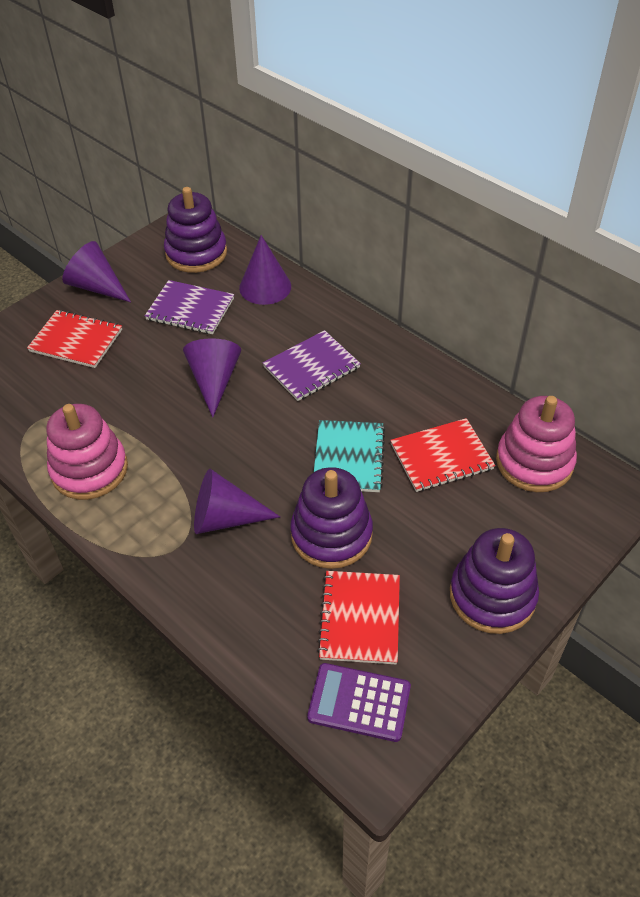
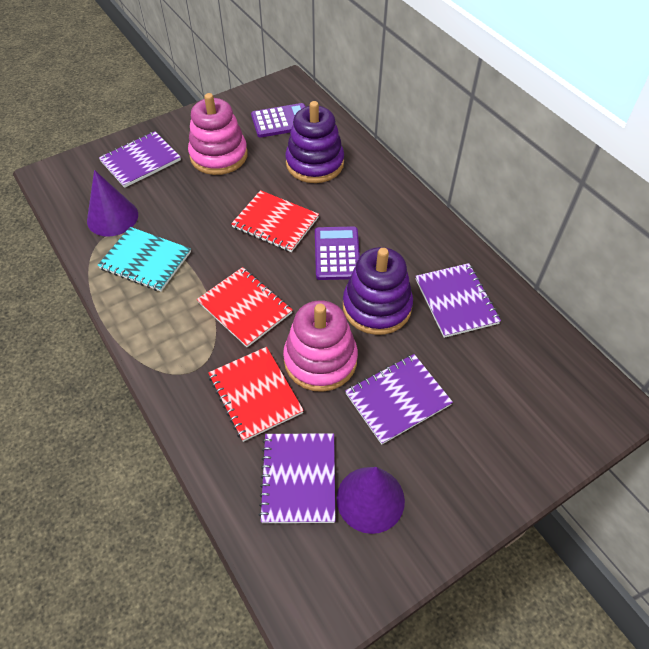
purple calculator: 1 -> 2
purple cone: 4 -> 2
purple notebook: 2 -> 4
purple stacking toy: 3 -> 2

